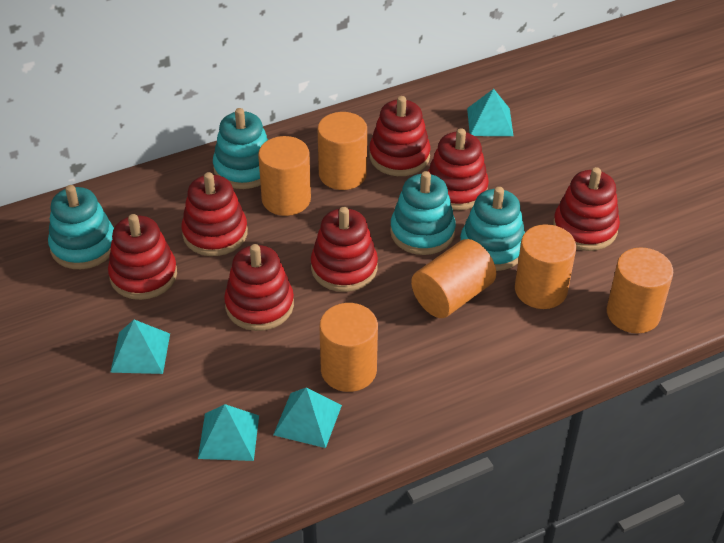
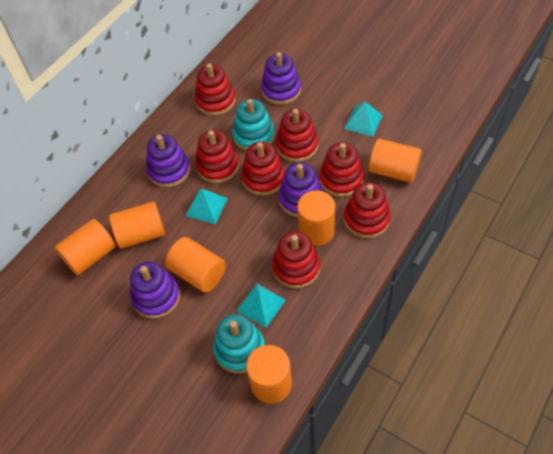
purple stacking toy: 0 -> 4
turquoise pyramid: 4 -> 3
turquoise stacking toy: 4 -> 2

